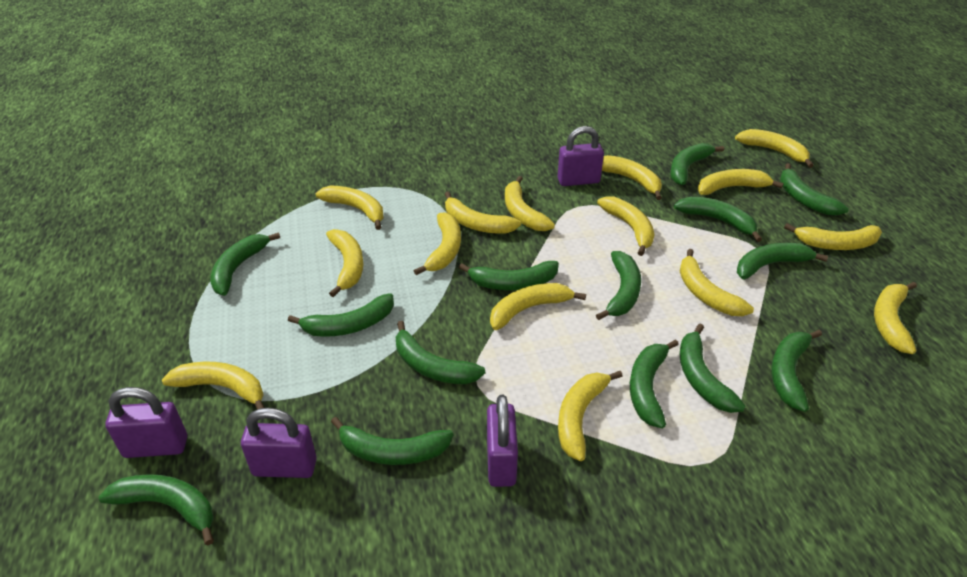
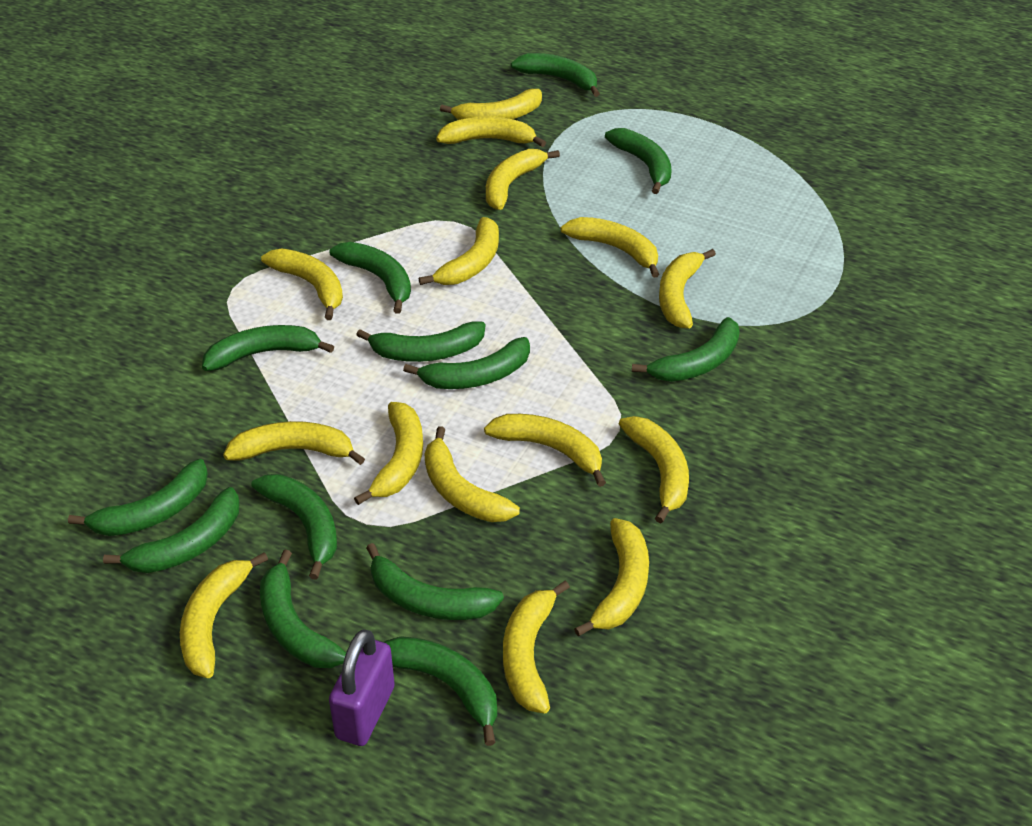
green banana: 14 -> 13
purple padlock: 4 -> 1

